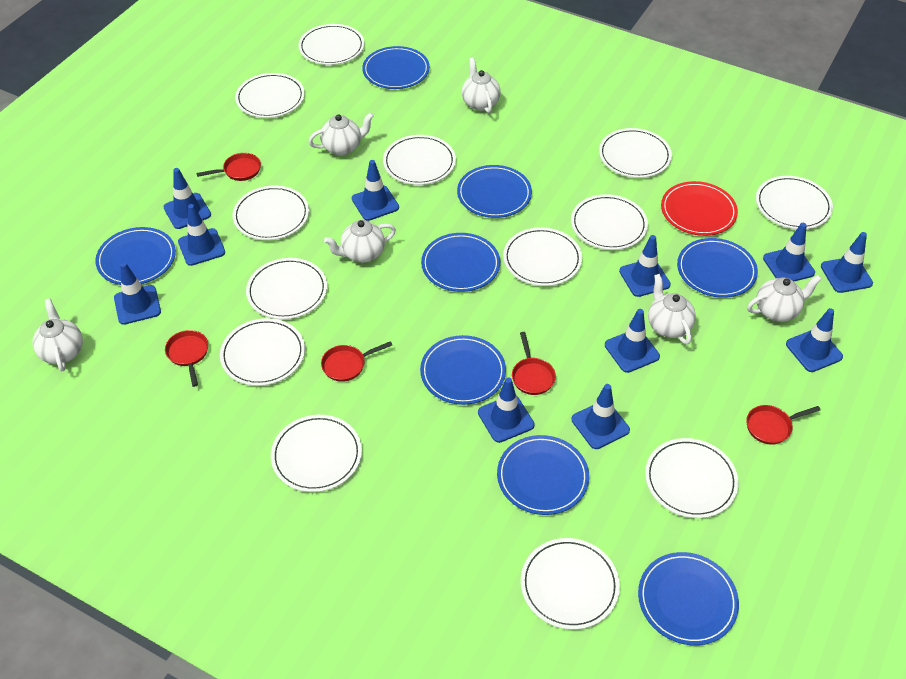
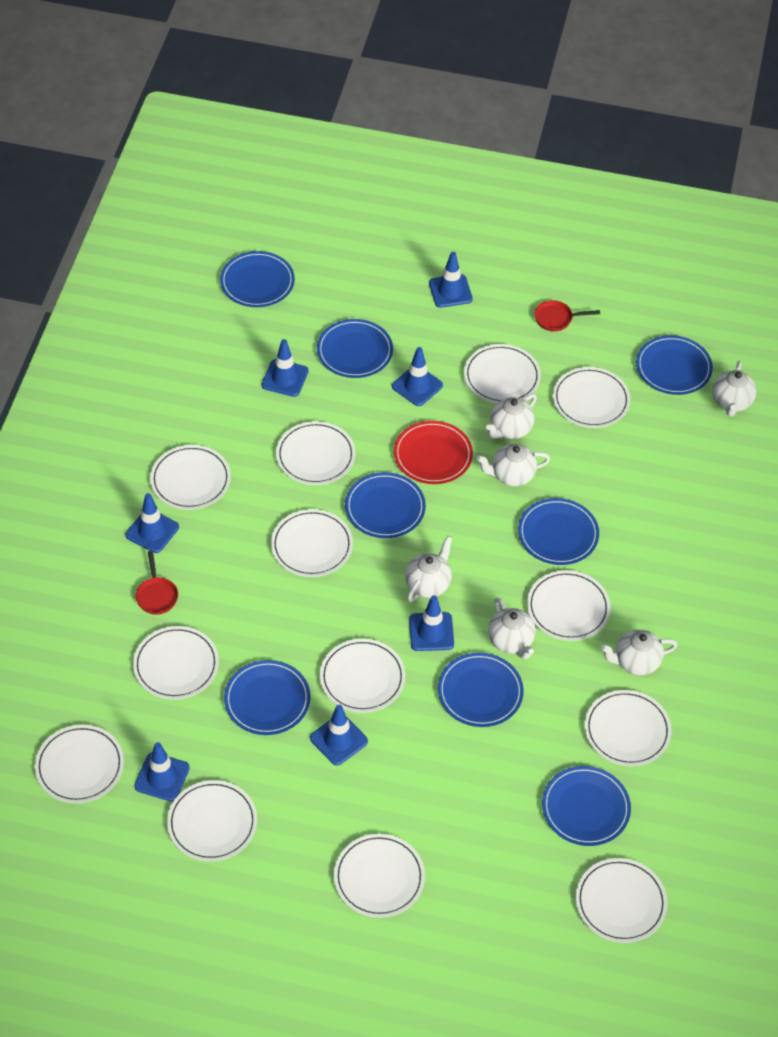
blue traffic cone: 11 -> 7
red pan: 5 -> 2

